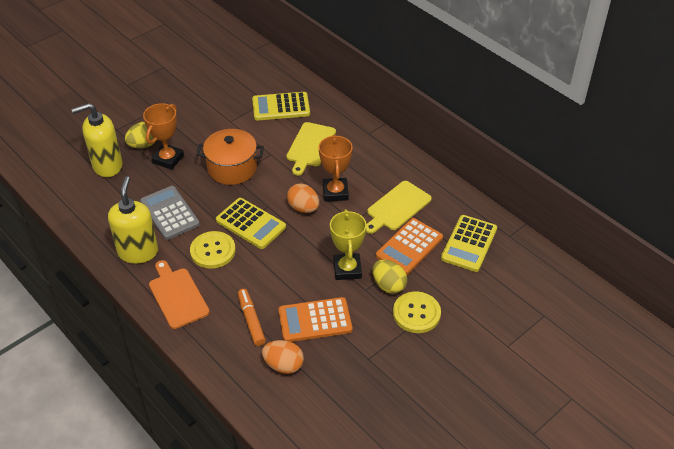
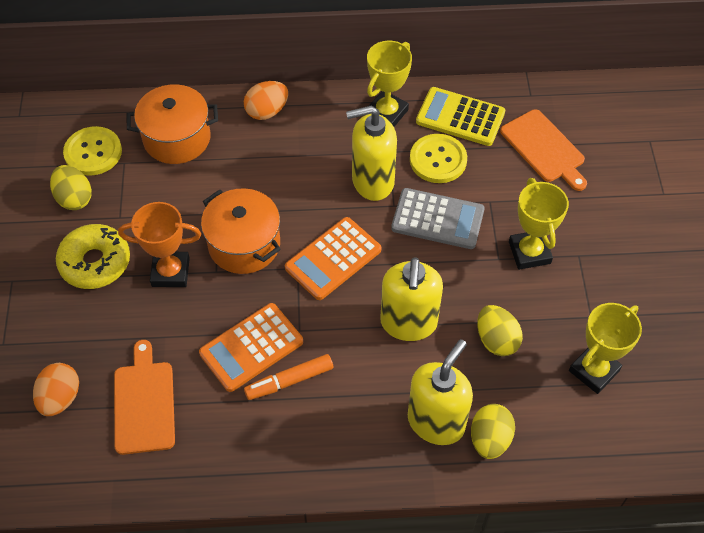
orange cutting board: 1 -> 2
orange pot: 1 -> 2
orange trophy: 2 -> 1
yellow calculator: 3 -> 1
yellow cutting board: 2 -> 0
yellow donut: 0 -> 1
yellow egg: 2 -> 3
yellow soap dispenser: 2 -> 3
yellow trophy: 1 -> 3

